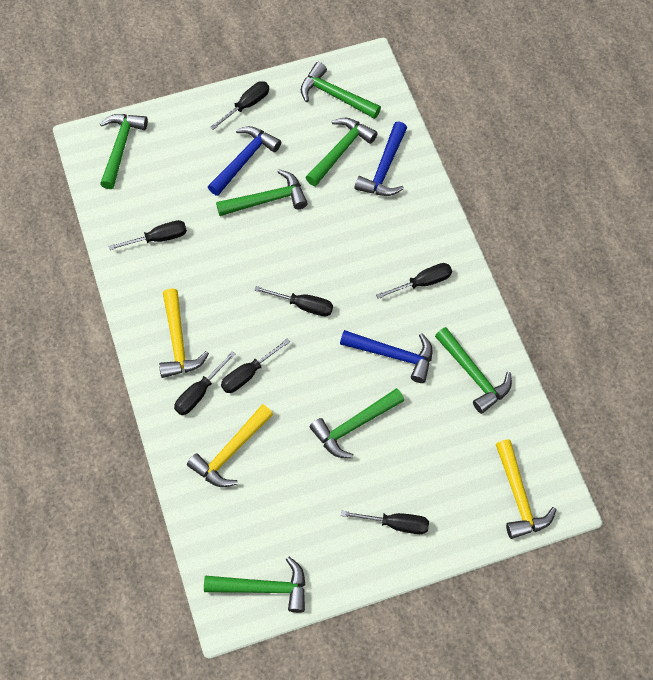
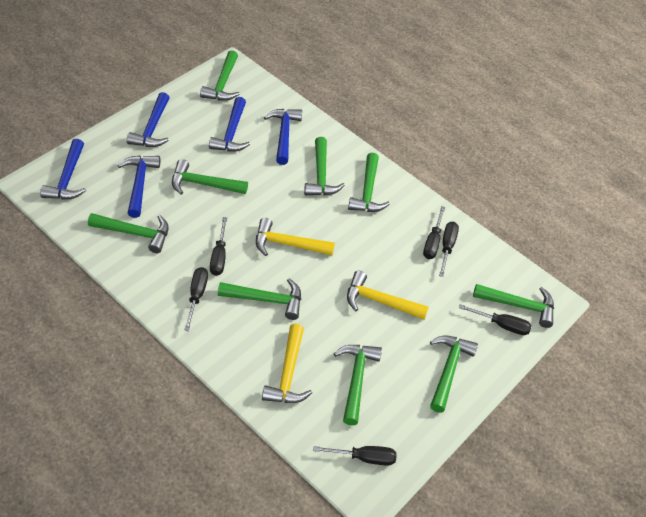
black screwdriver: 7 -> 6
blue hammer: 3 -> 5
green hammer: 7 -> 9

